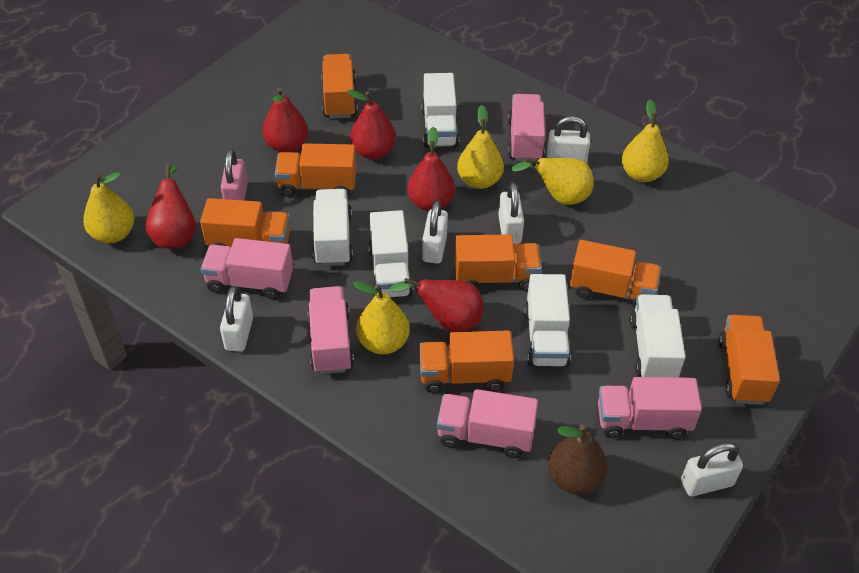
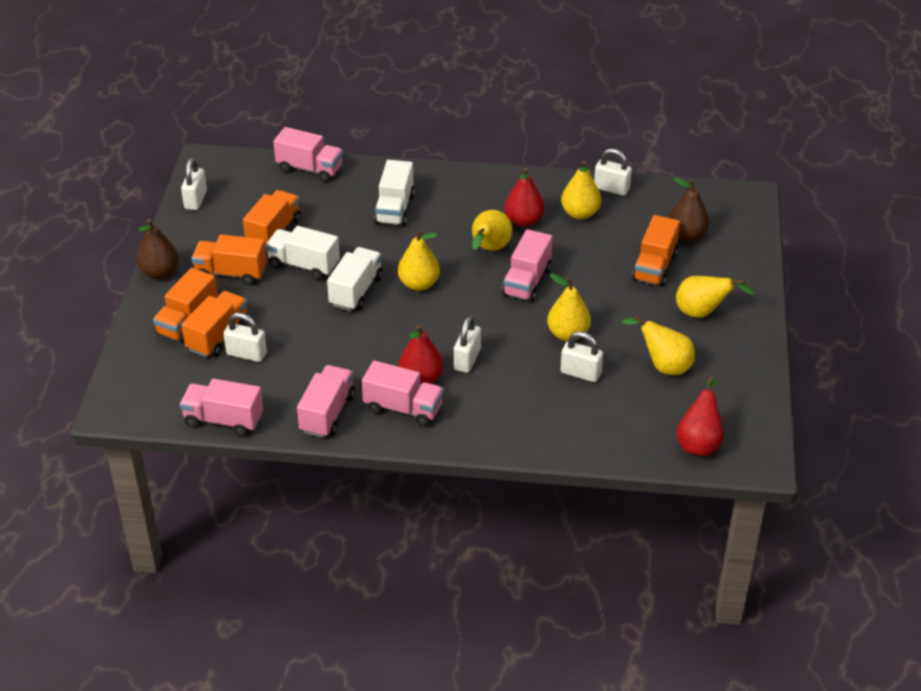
brown pear: 1 -> 2
orange truck: 7 -> 5
pink padlock: 1 -> 0
red pear: 5 -> 3
white truck: 5 -> 3
yellow pear: 5 -> 6

